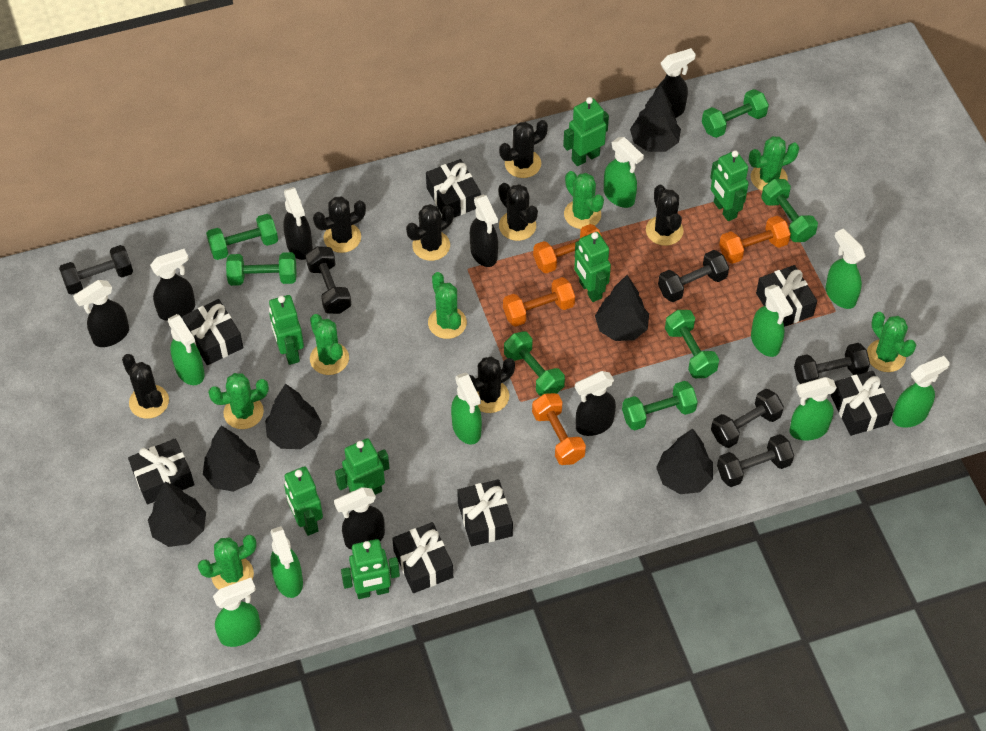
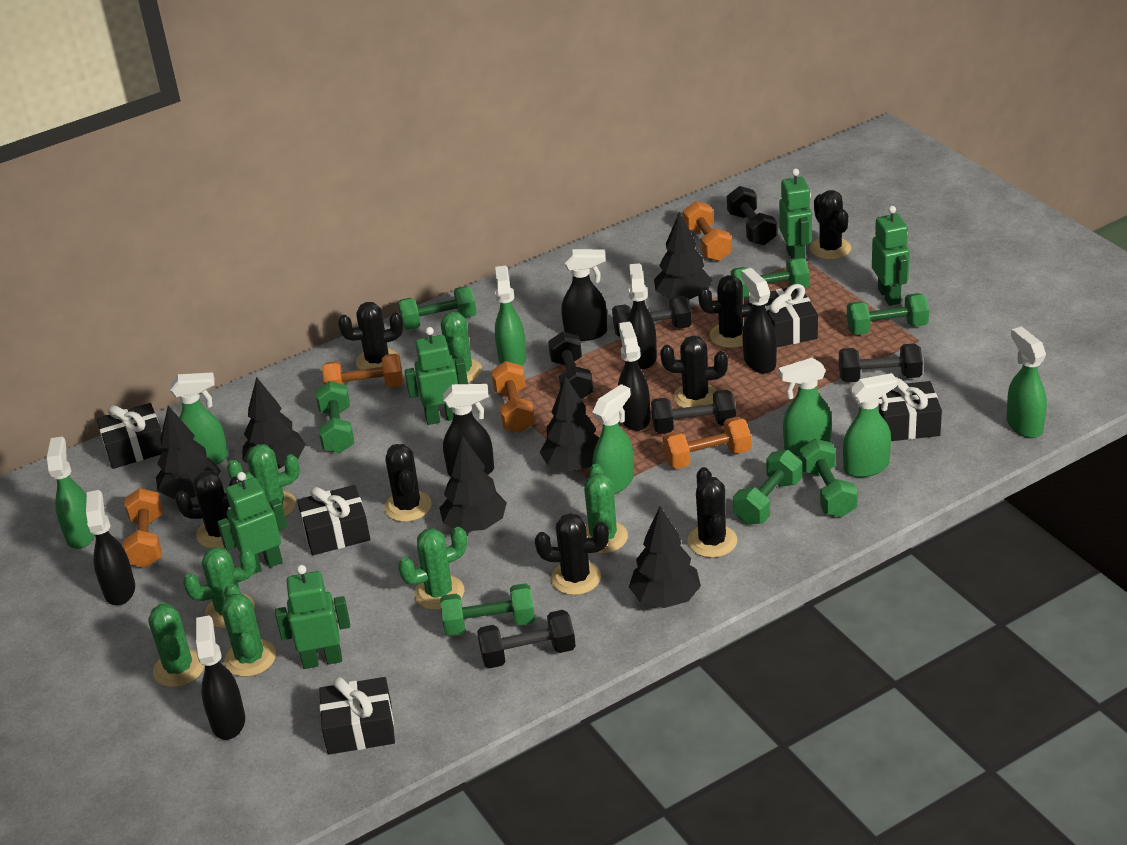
black cactus: 7 -> 8
black gift: 7 -> 5
green robot: 7 -> 5
green spray bottle: 9 -> 7
orange dumbbell: 4 -> 5

